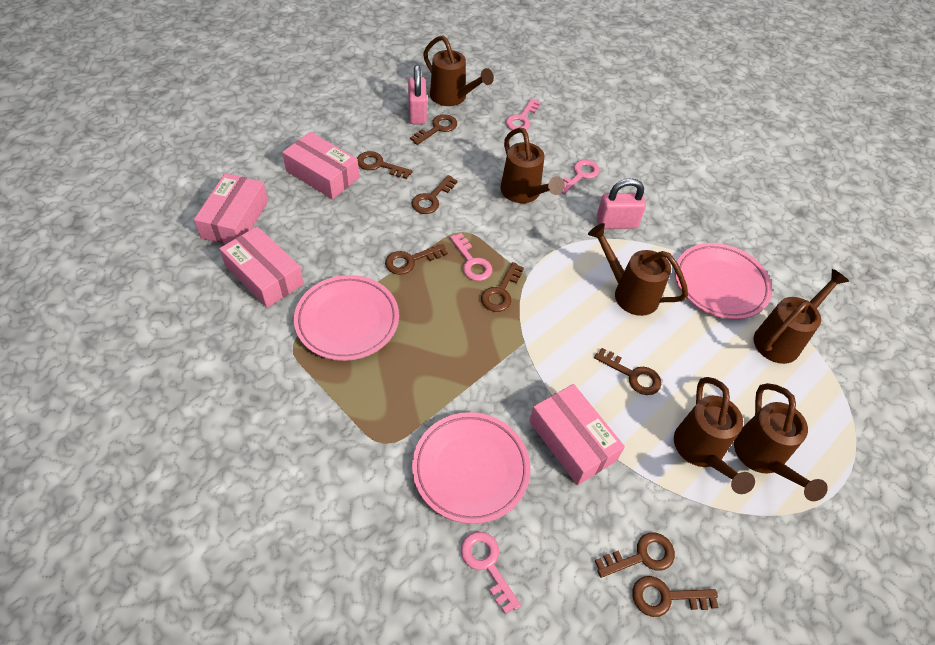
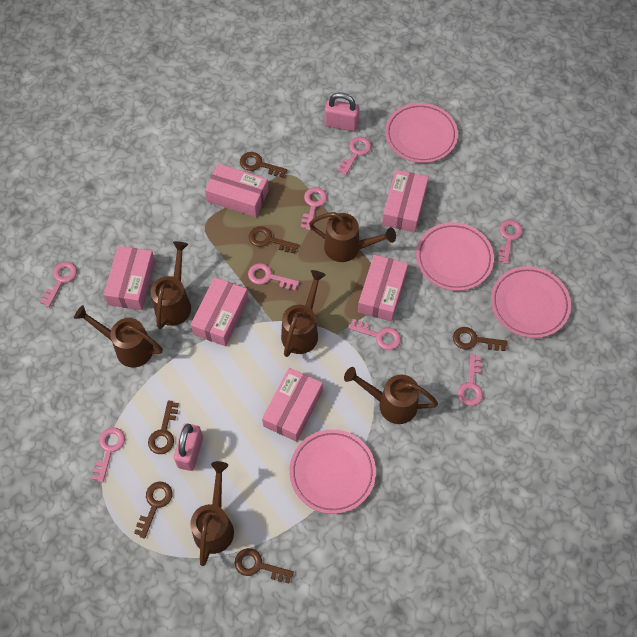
brown key: 8 -> 6
pink box: 4 -> 6
pink key: 4 -> 8
pink plate: 3 -> 4

